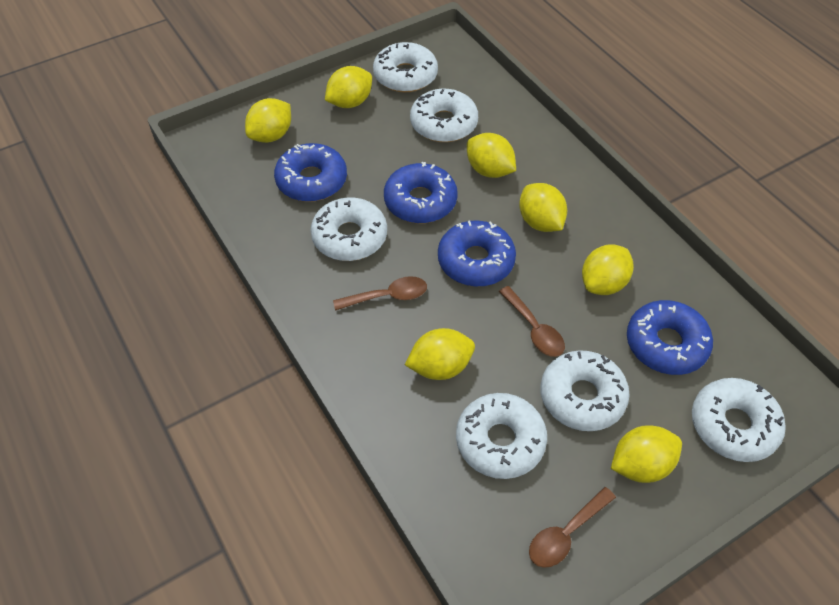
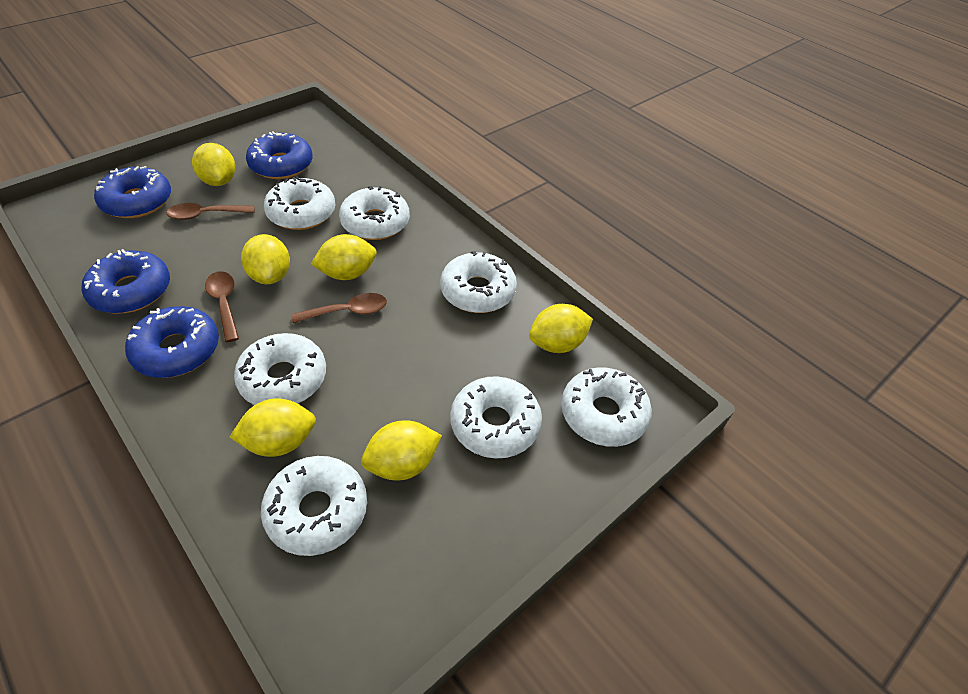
white donut: 6 -> 7
yellow lemon: 7 -> 6

